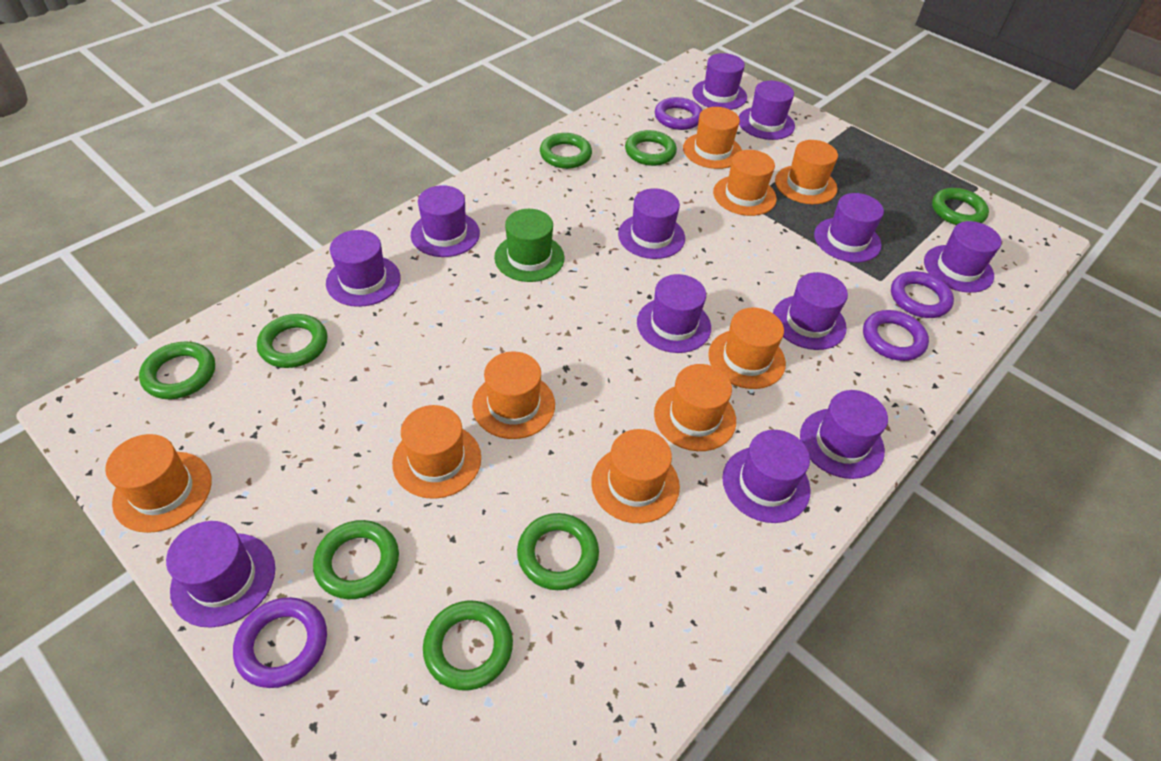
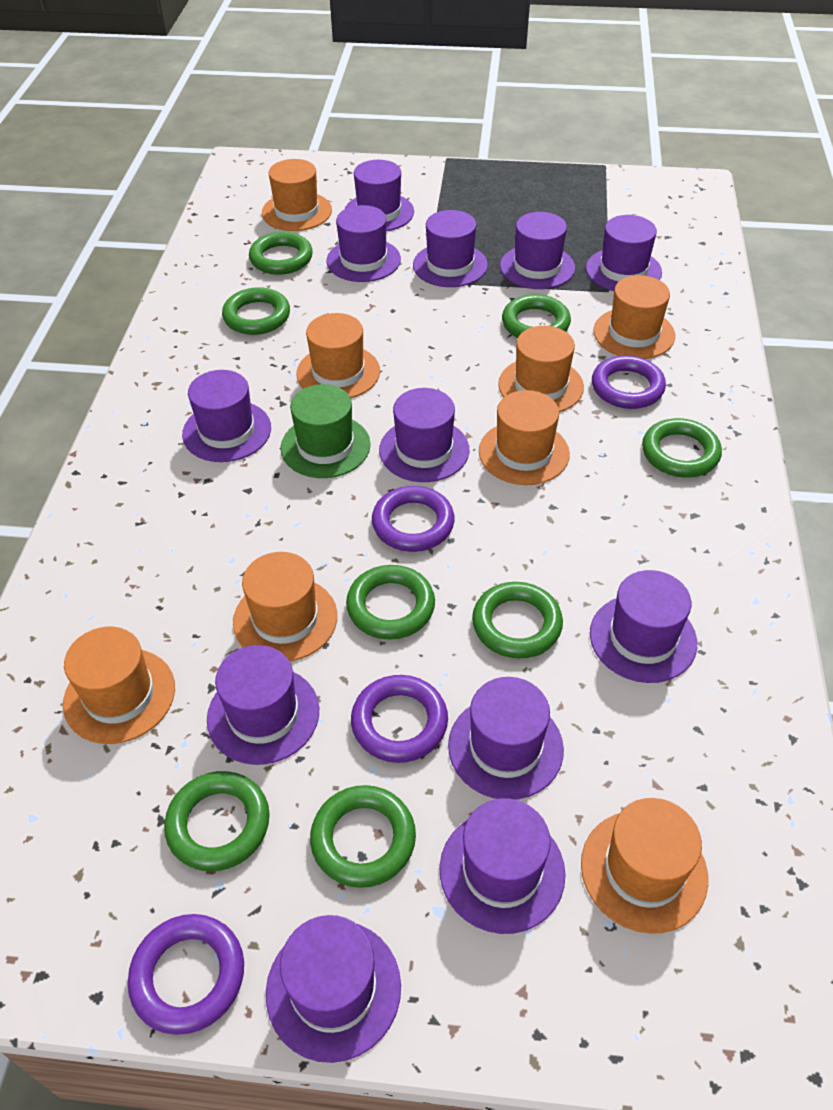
orange hat: 9 -> 8

